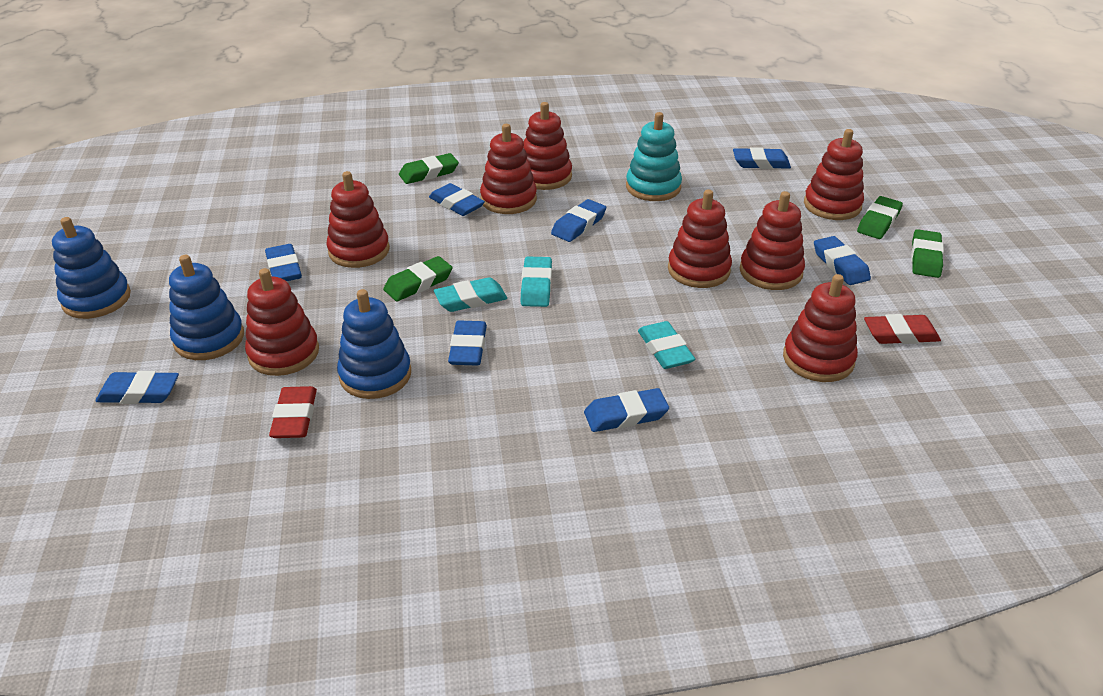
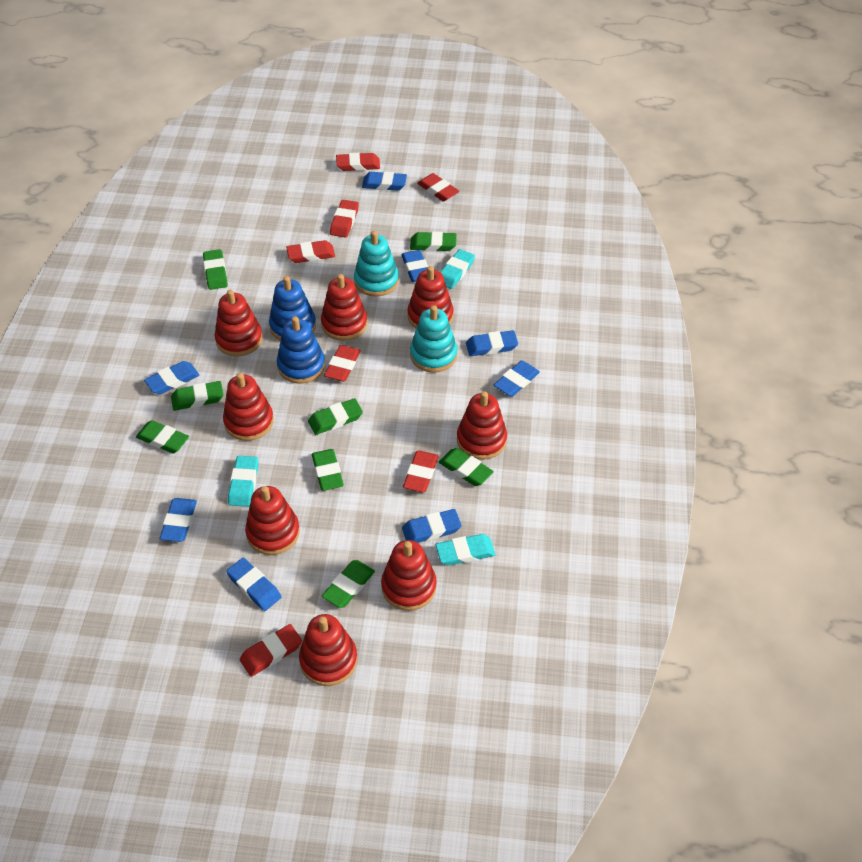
blue stacking toy: 3 -> 2
green eraser: 4 -> 8
red eraser: 2 -> 7
turquoise stacking toy: 1 -> 2

